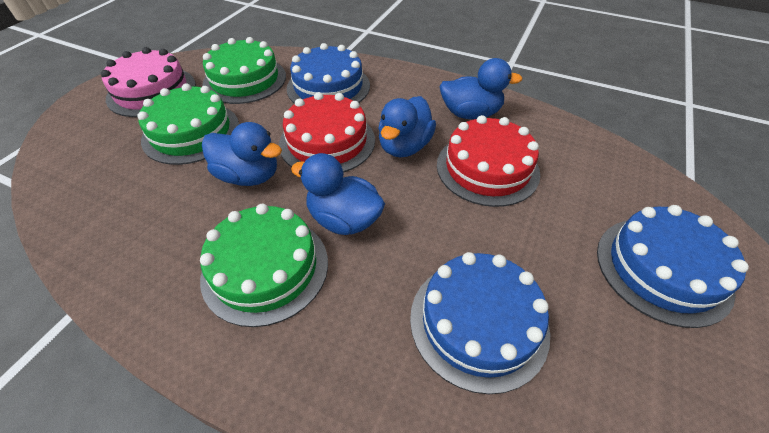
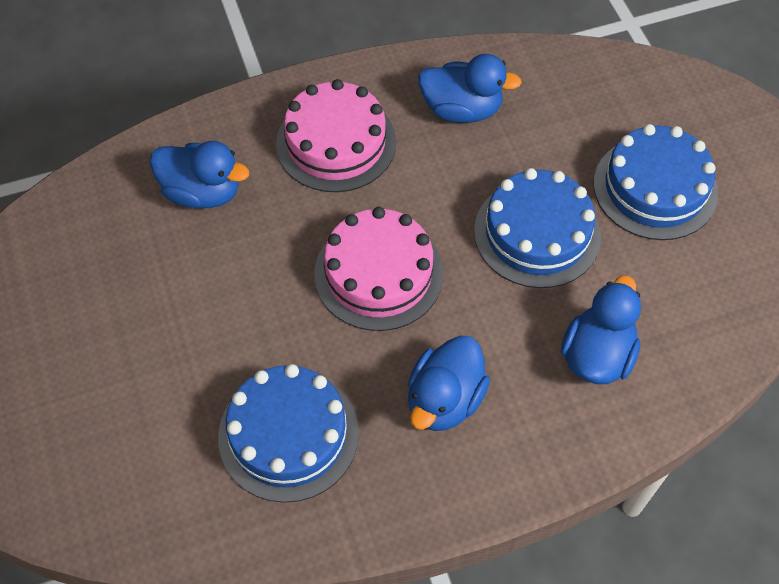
green cake: 3 -> 0
pink cake: 1 -> 2
red cake: 2 -> 0

